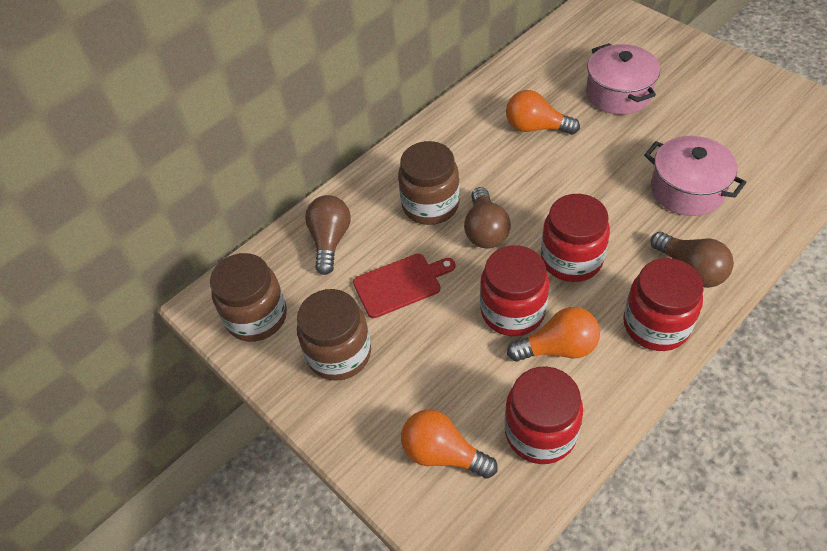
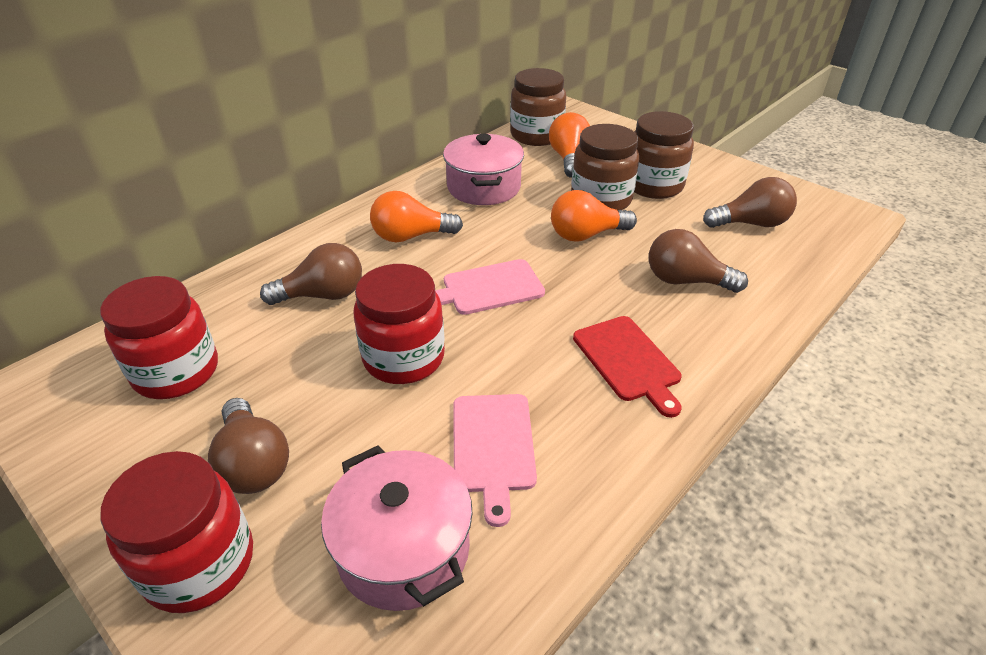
brown light bulb: 3 -> 4
pink cutting board: 0 -> 2
red jar: 4 -> 3

